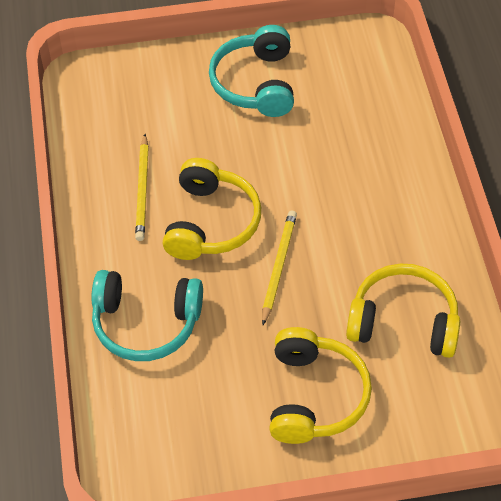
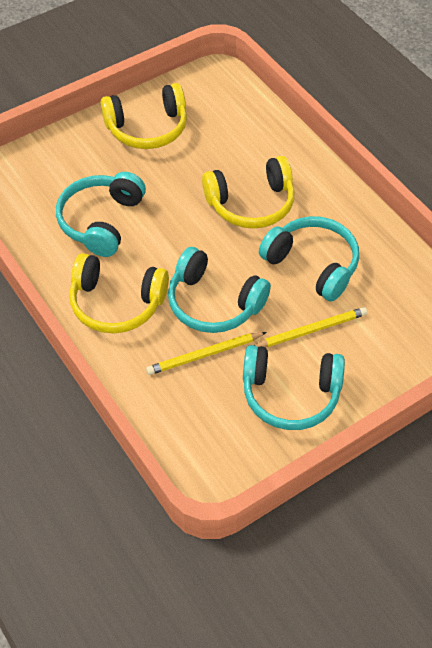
turquoise headphones: 2 -> 4

